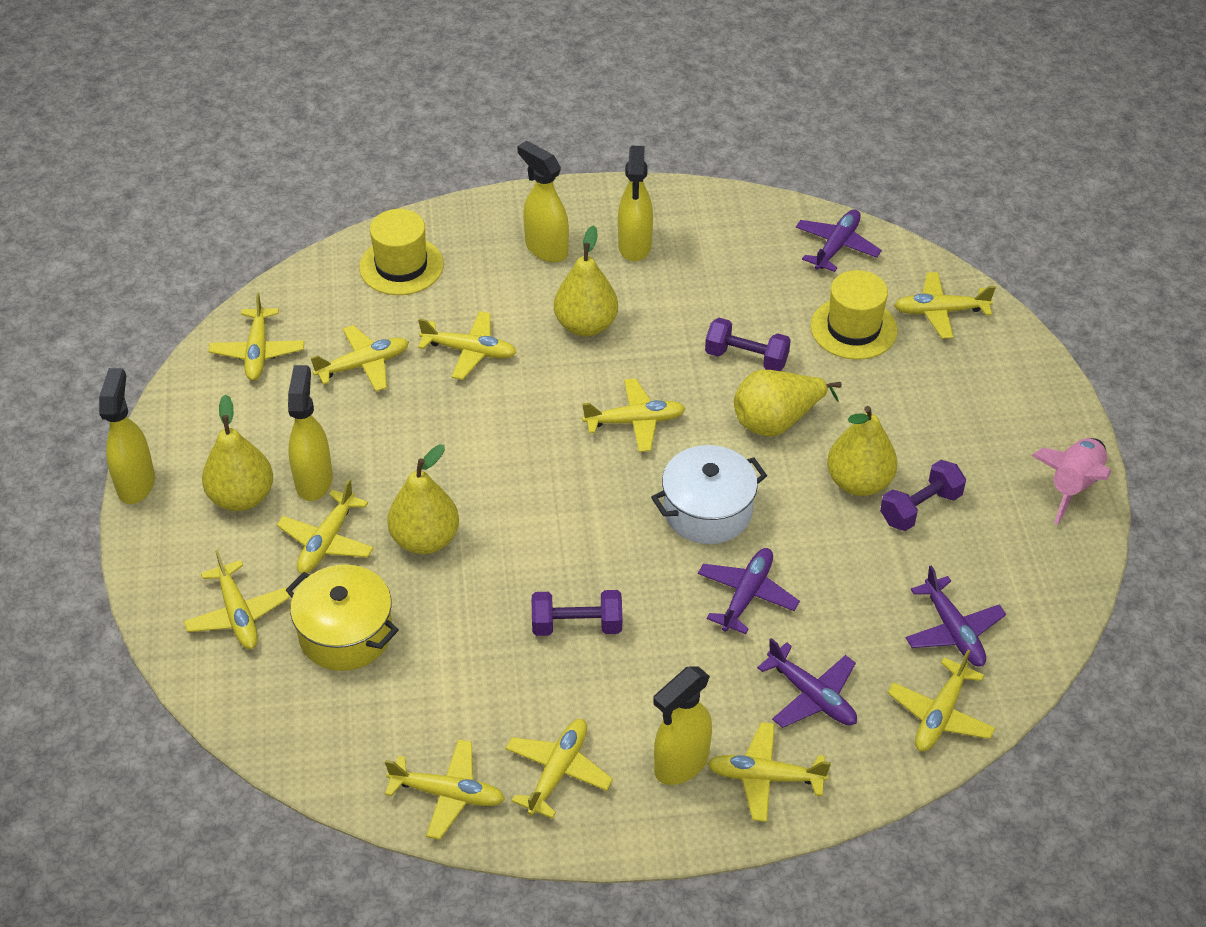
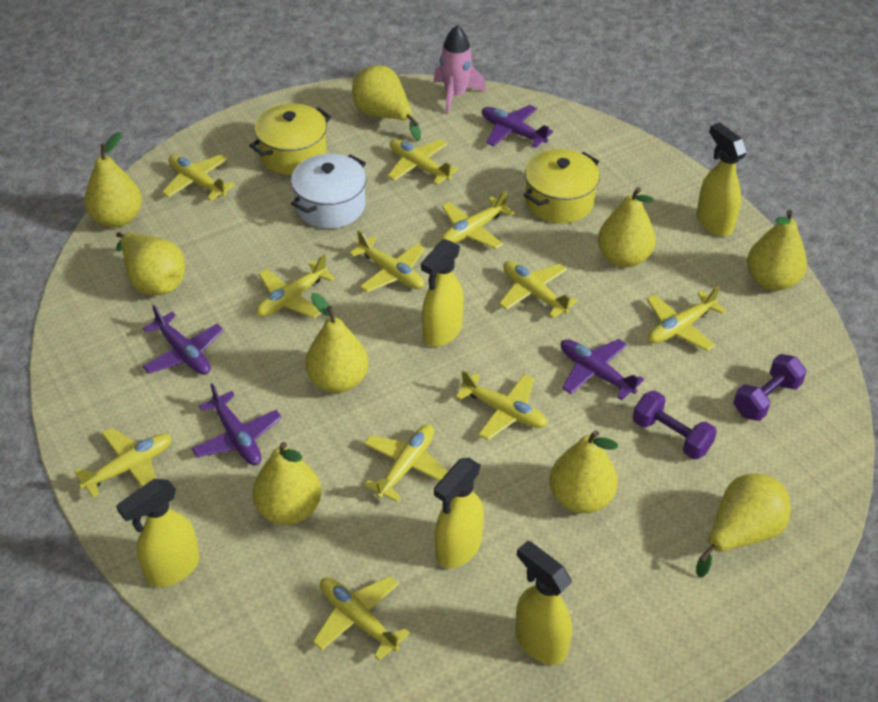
purple dumbbell: 3 -> 2
yellow hat: 2 -> 0
yellow pear: 5 -> 9
yellow pot: 1 -> 2

